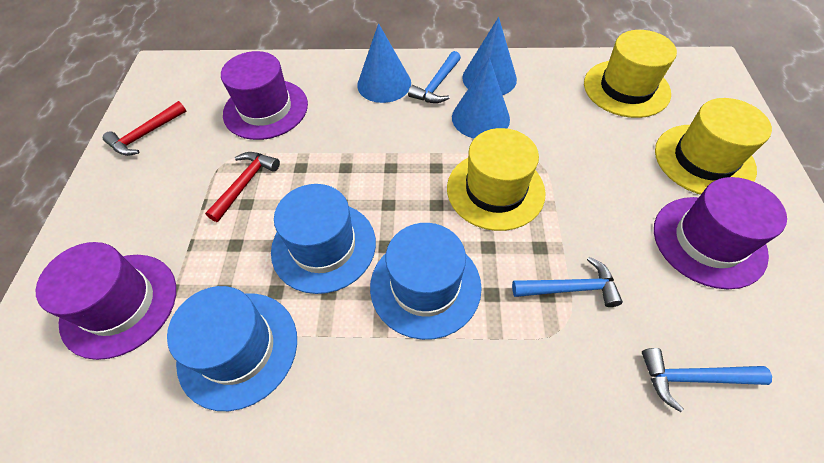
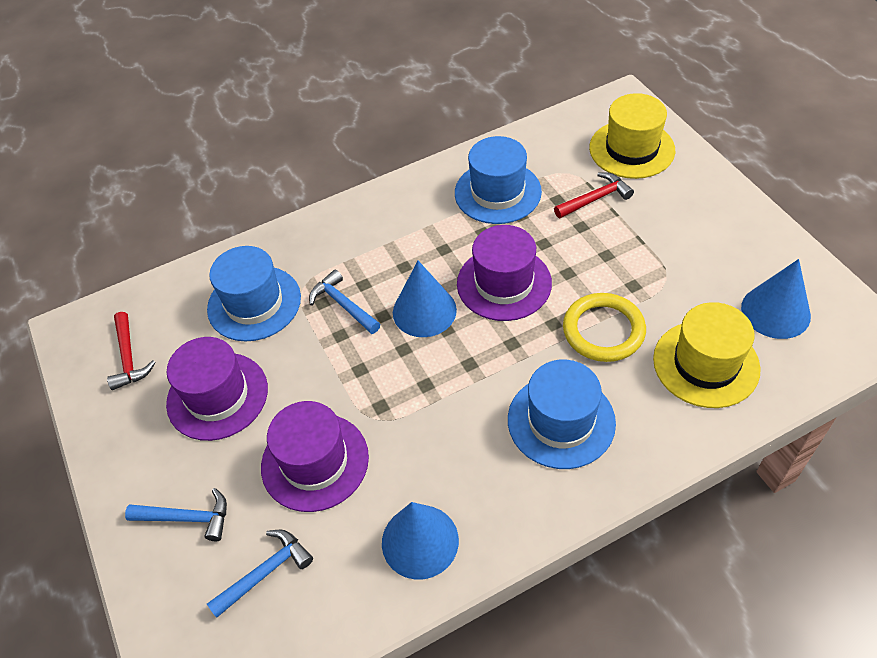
yellow hat: 3 -> 2
yellow ring: 0 -> 1

